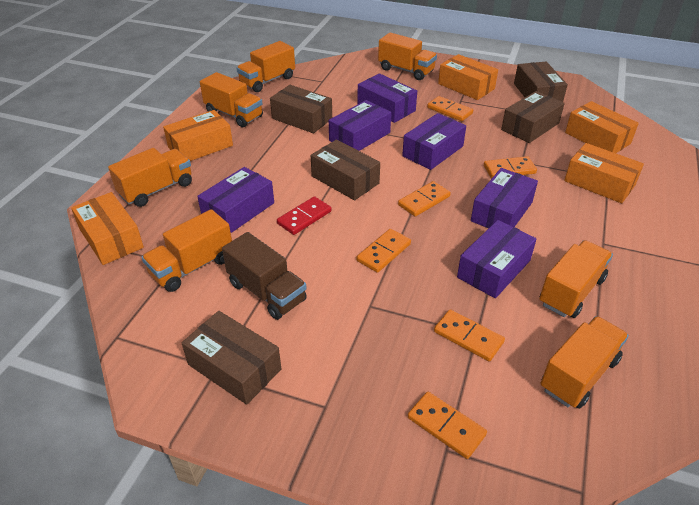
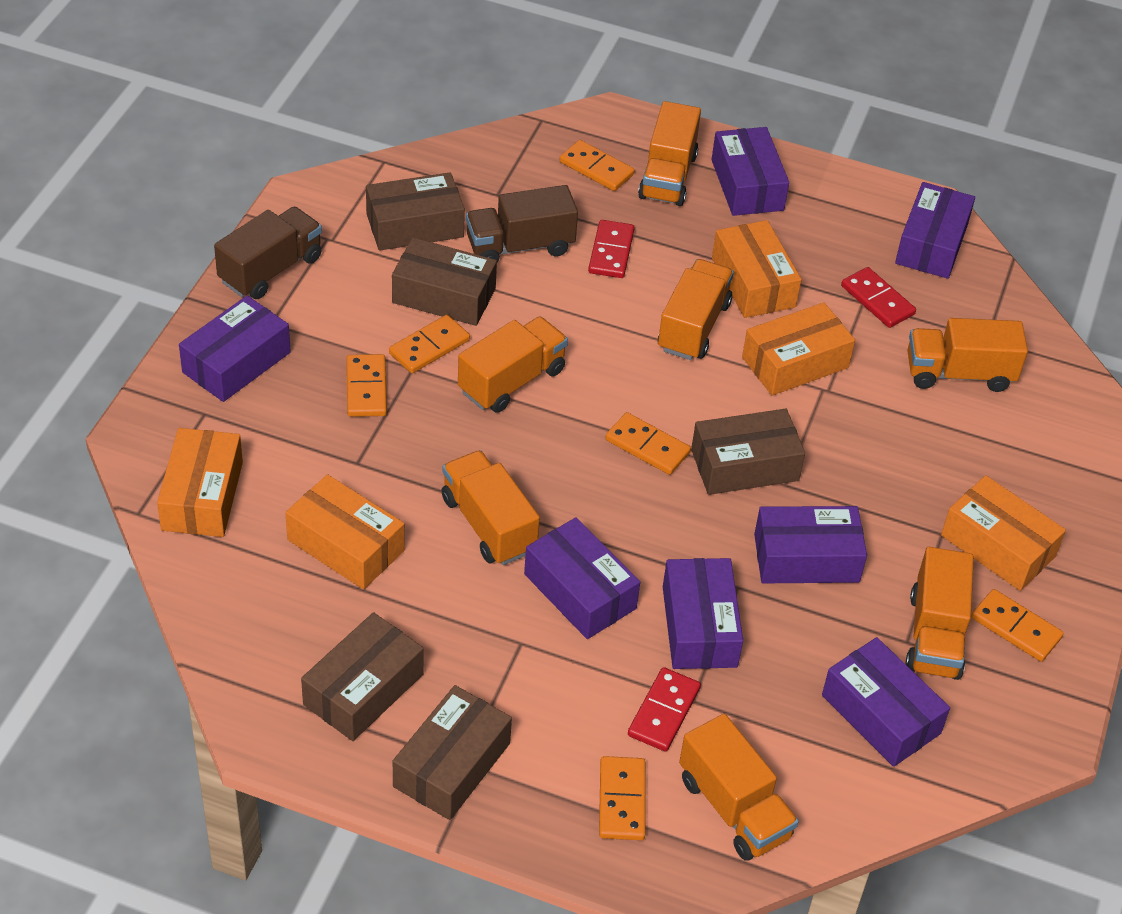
brown truck: 1 -> 2
purple box: 6 -> 7
red domino: 1 -> 3

